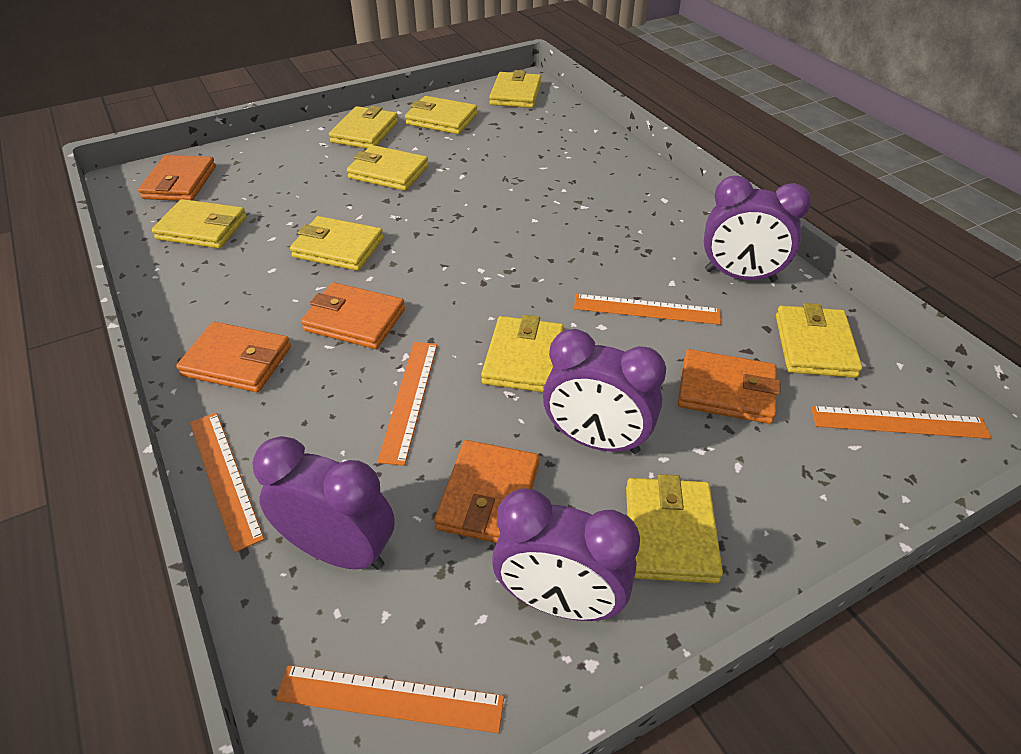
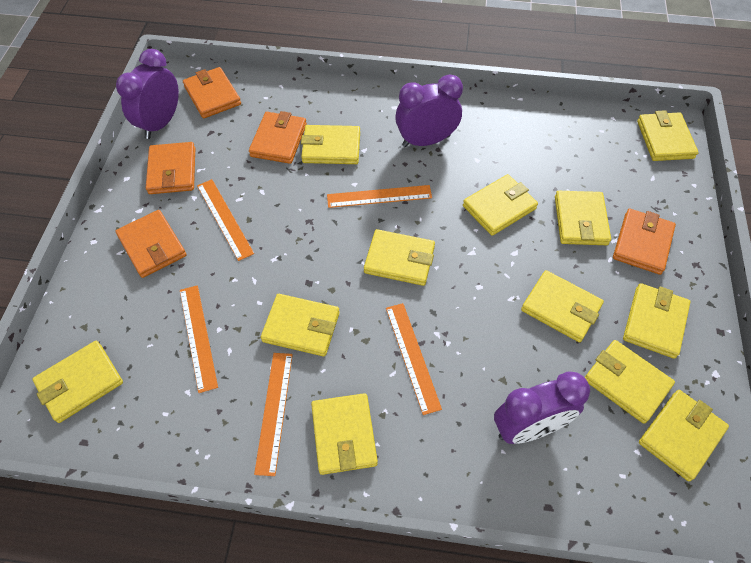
purple clock: 4 -> 3
yellow wallet: 9 -> 12

